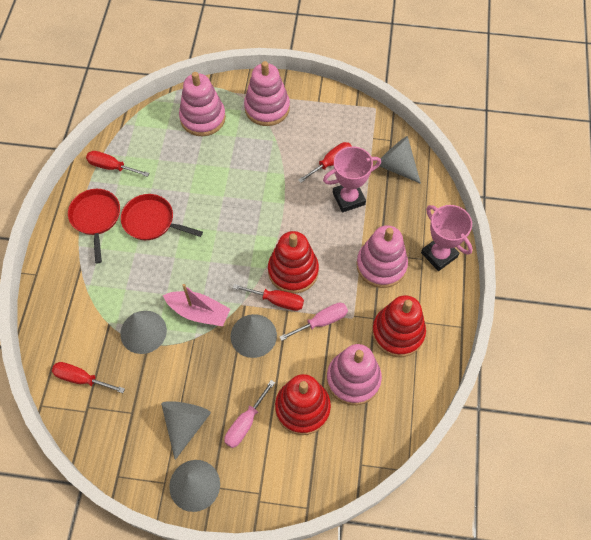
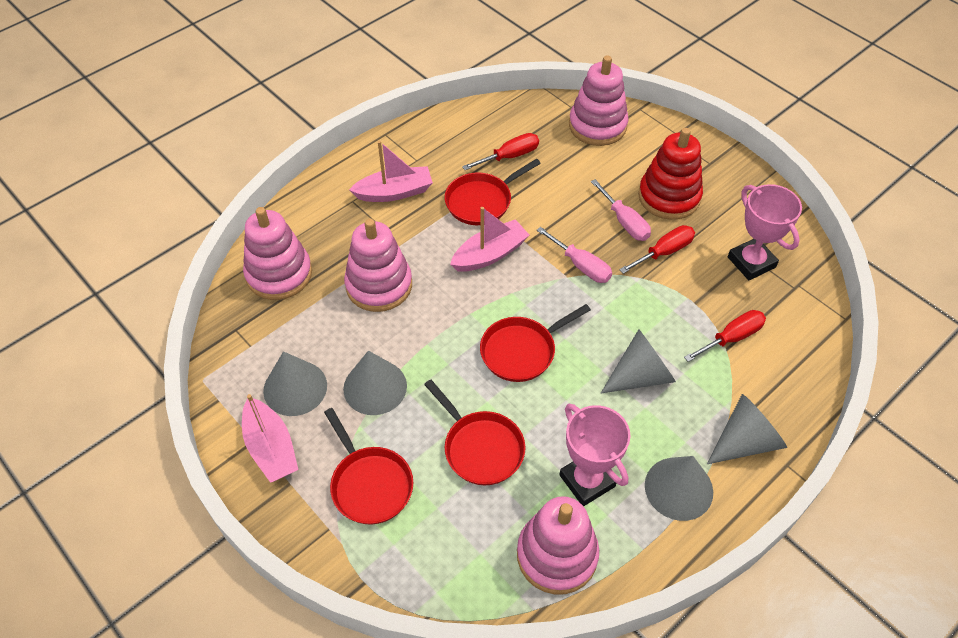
pink boat: 1 -> 3
red pan: 2 -> 4
red screwdriver: 4 -> 3
red stacking toy: 3 -> 1

